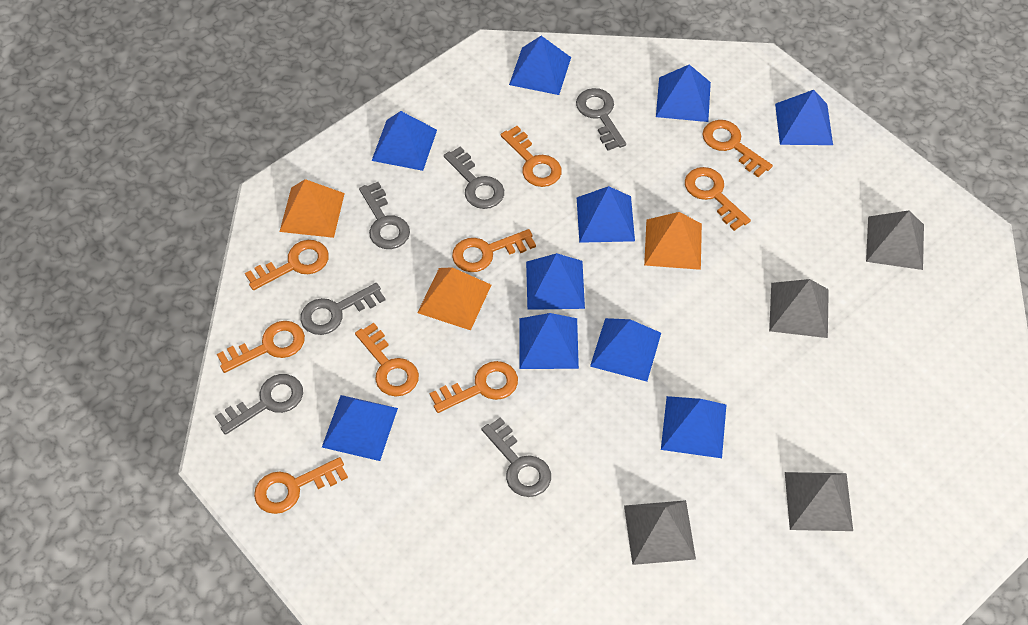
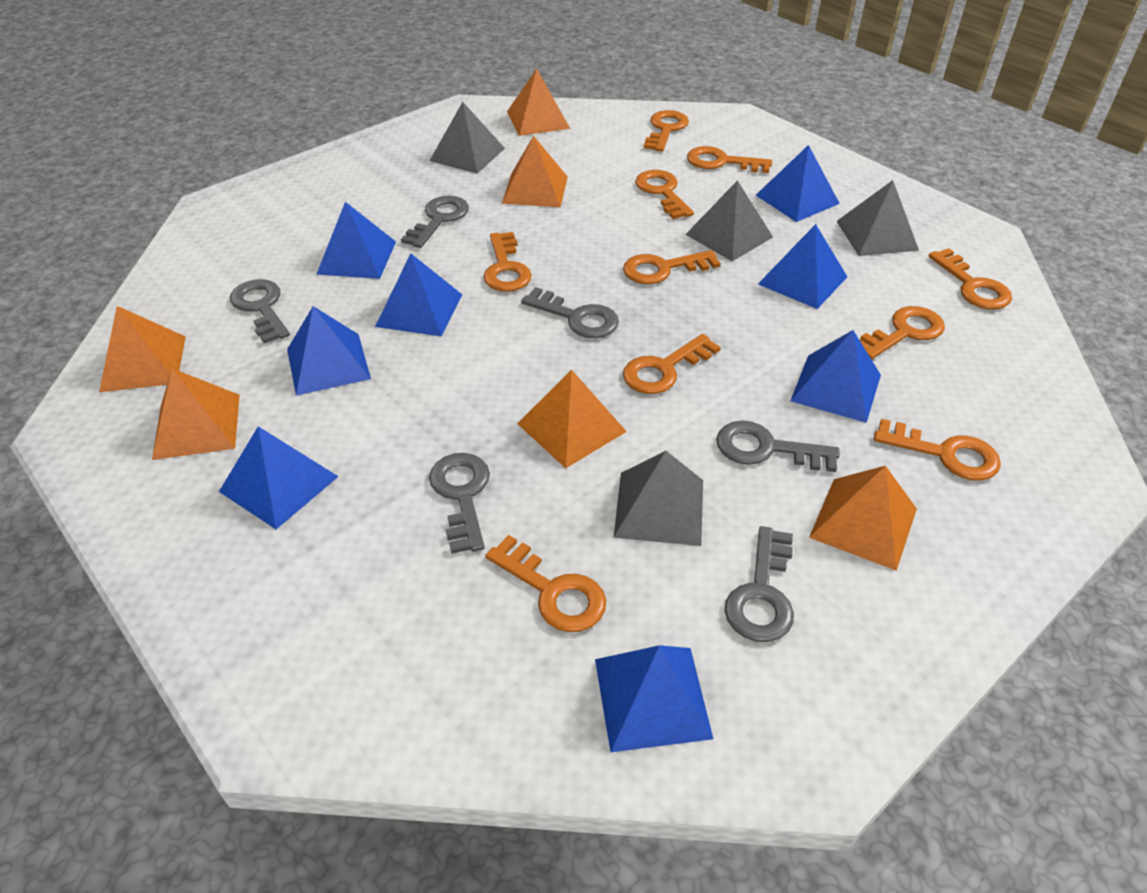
blue pyramid: 10 -> 8
orange key: 9 -> 10
orange pyramid: 3 -> 6

